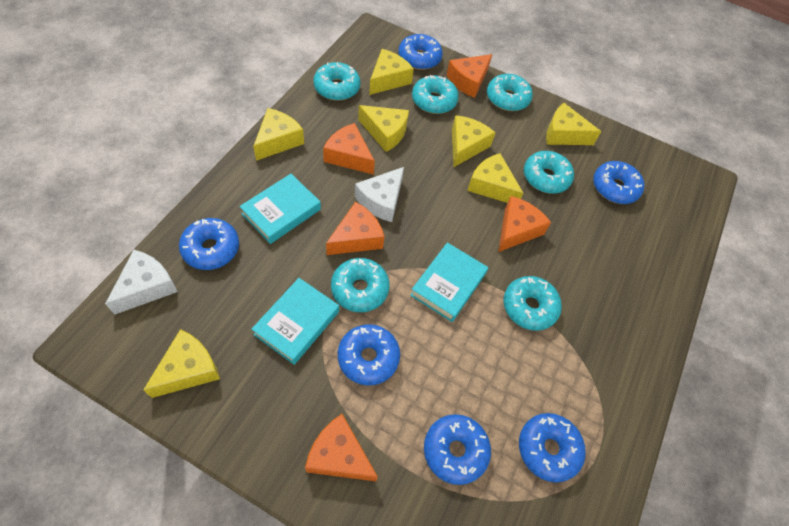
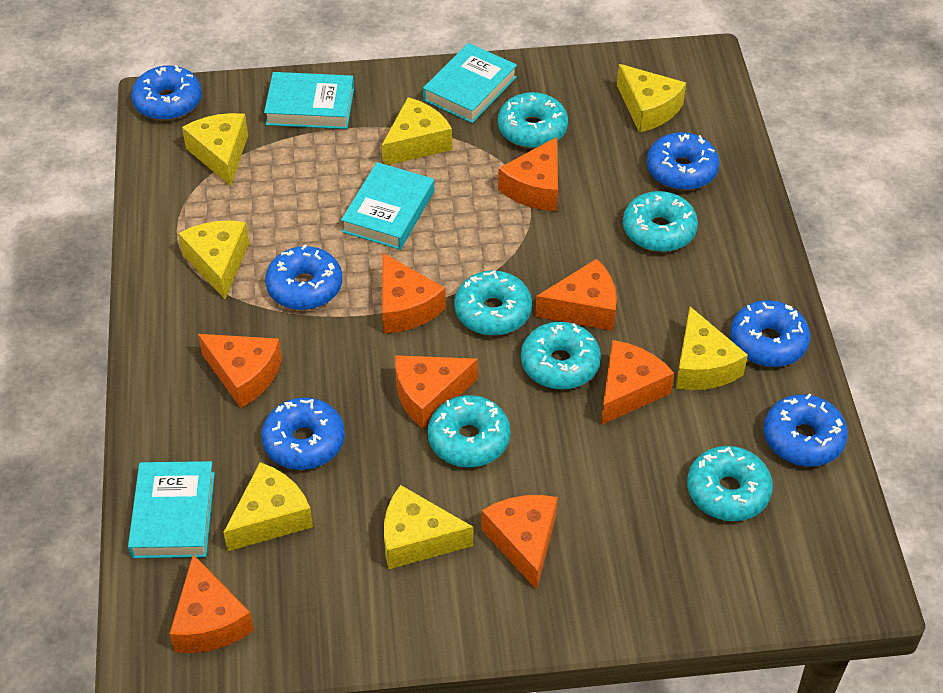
orange cheese: 5 -> 8
turquoise book: 3 -> 4
white cheese: 2 -> 0

